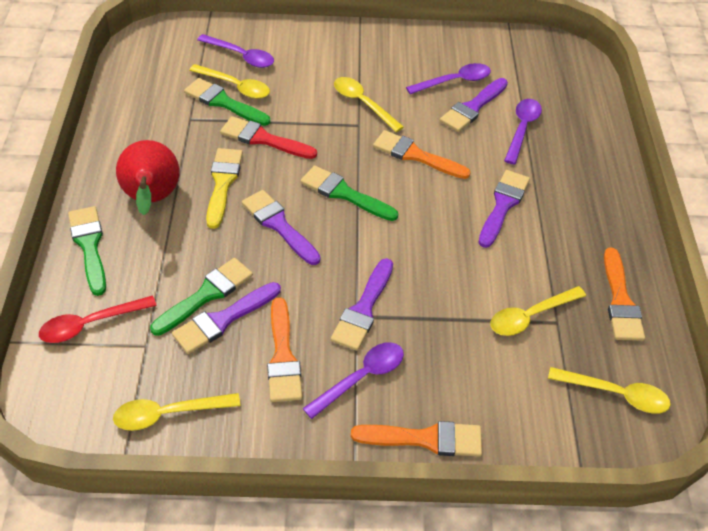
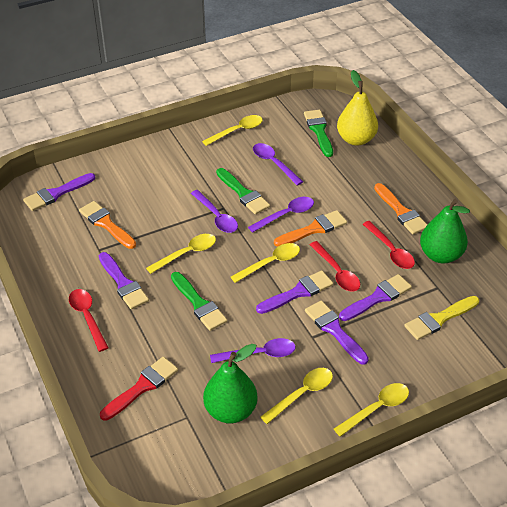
green brush: 4 -> 3
green pear: 0 -> 2
orange brush: 4 -> 3
red pear: 1 -> 0
red spoon: 1 -> 3
yellow pear: 0 -> 1

